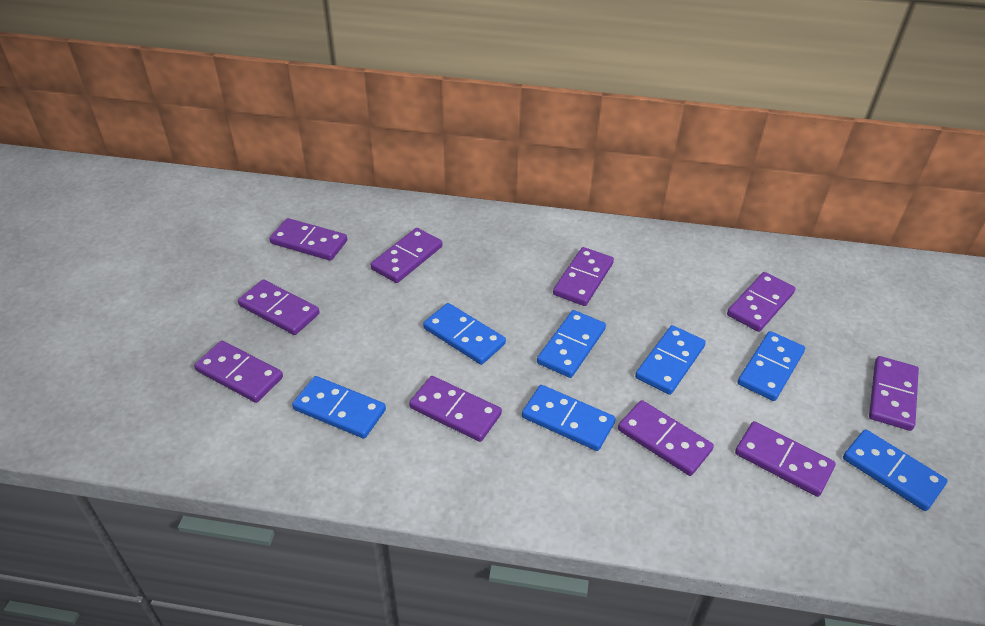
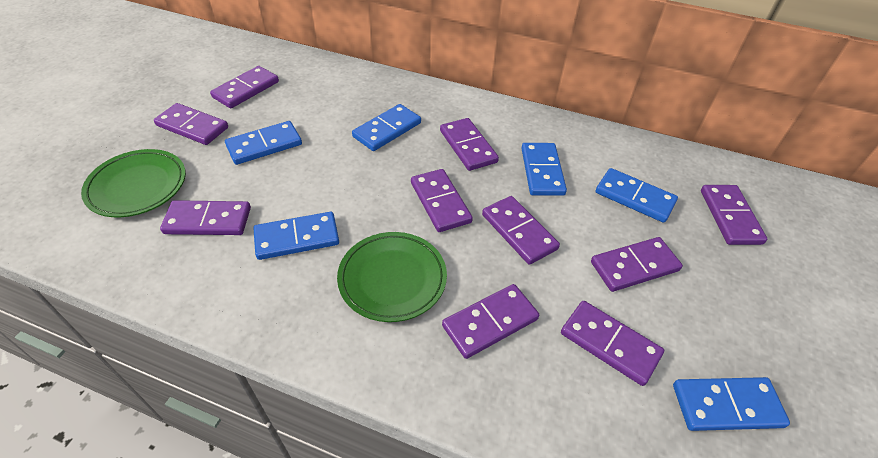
blue domino: 7 -> 6
green plate: 0 -> 2

